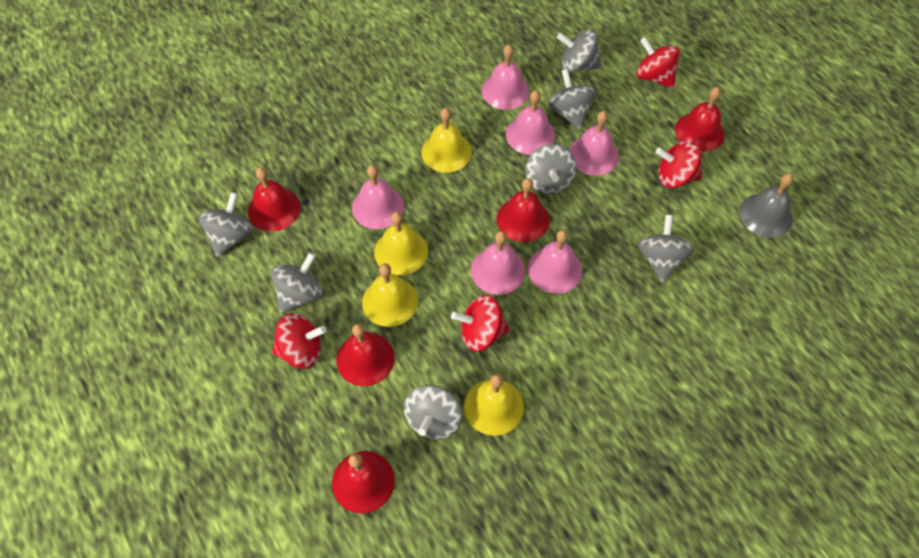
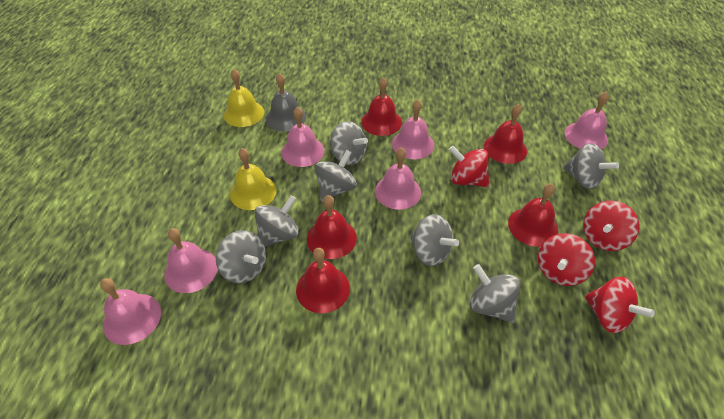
yellow bell: 4 -> 2

